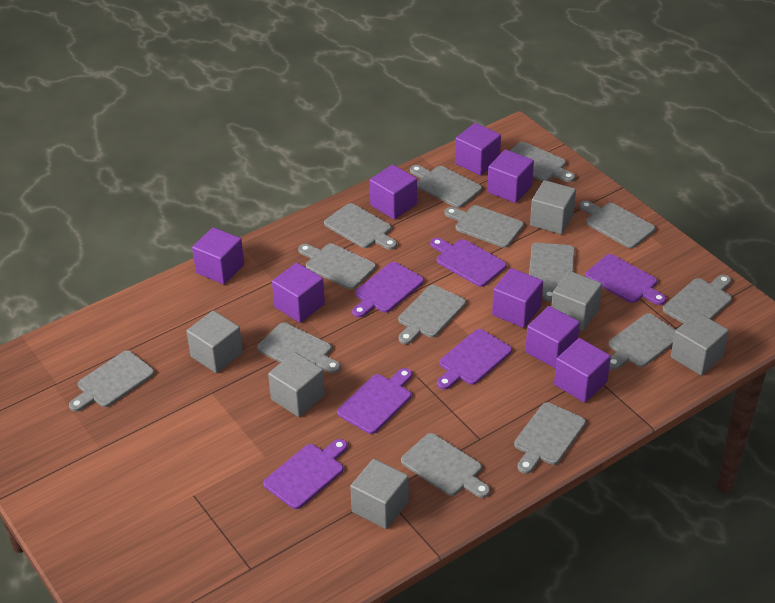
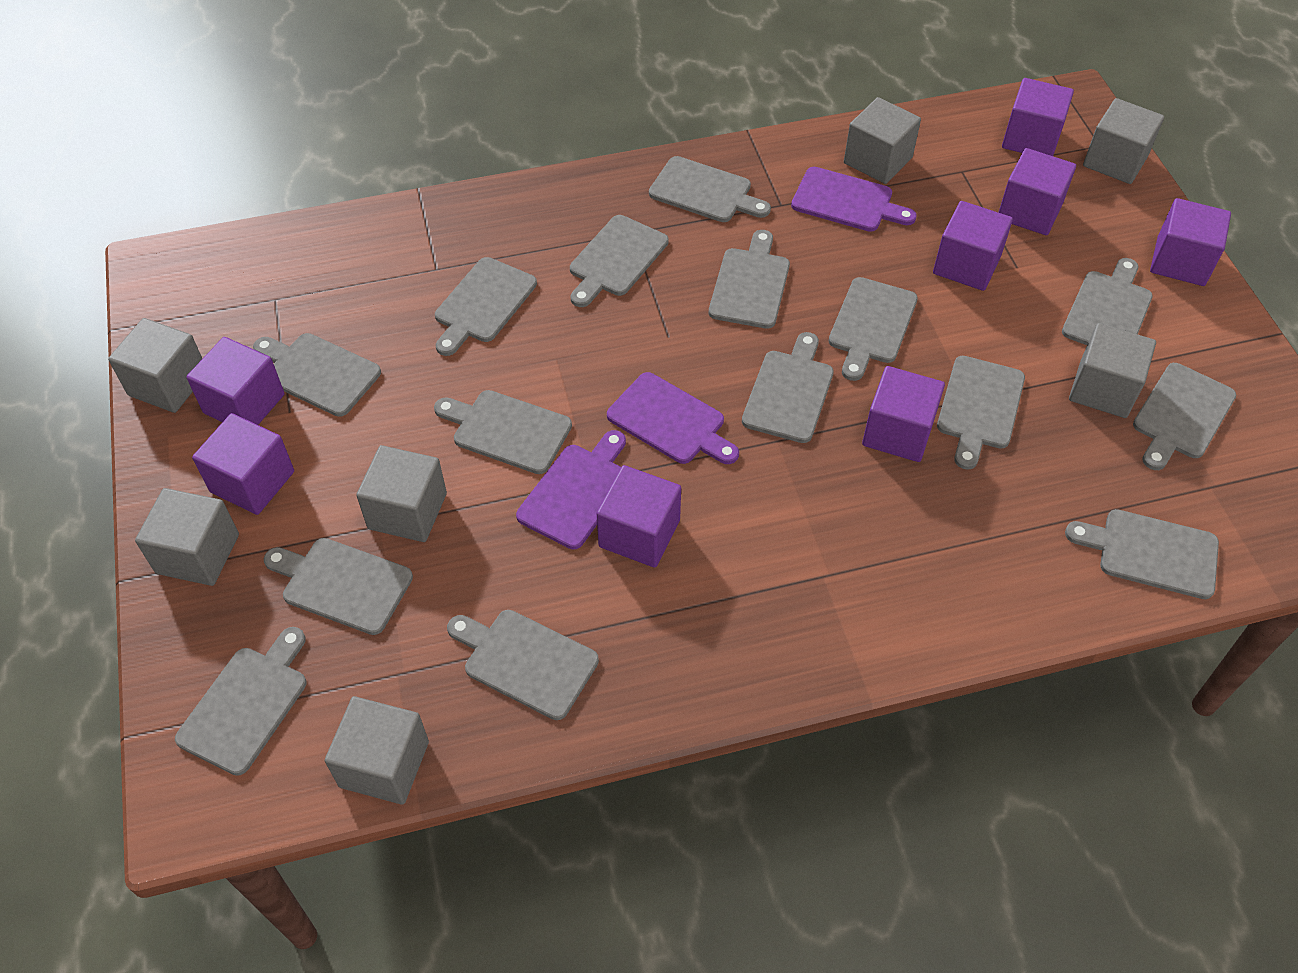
grey cube: 6 -> 7
grey cutting board: 14 -> 15
purple cutting board: 6 -> 3

